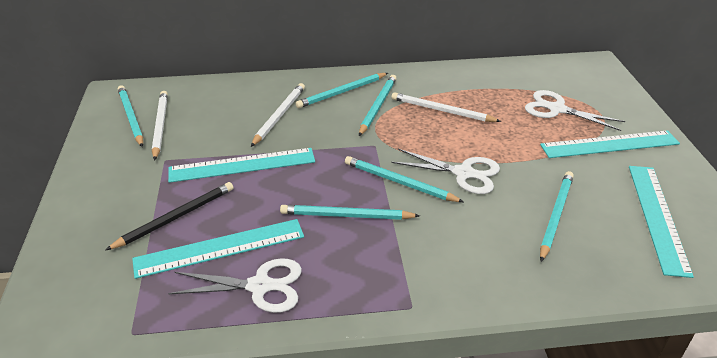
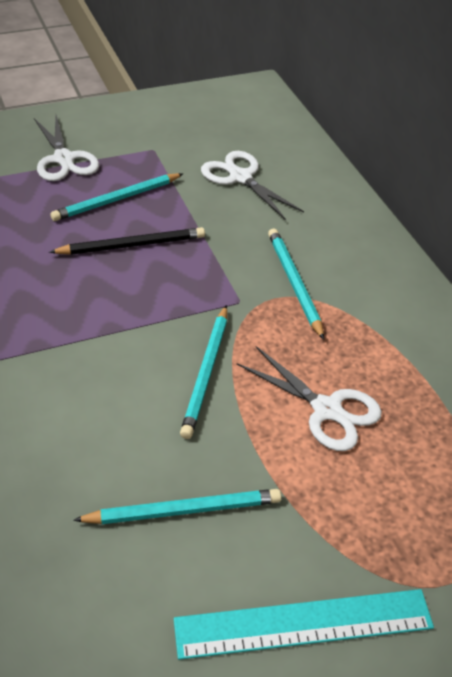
turquoise pencil: 6 -> 4
turquoise ruler: 4 -> 1
white pencil: 3 -> 0

